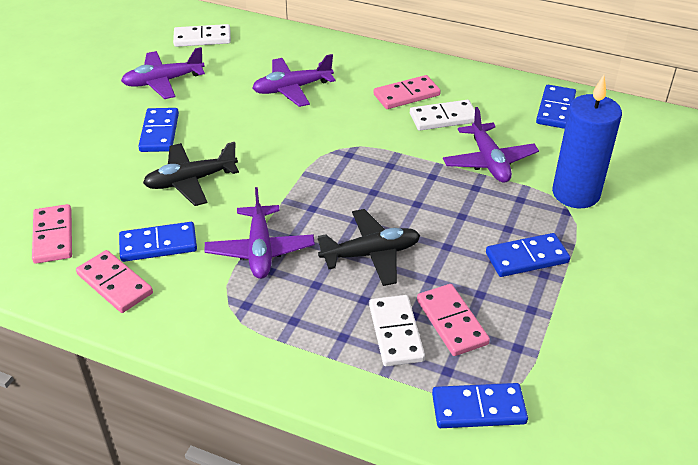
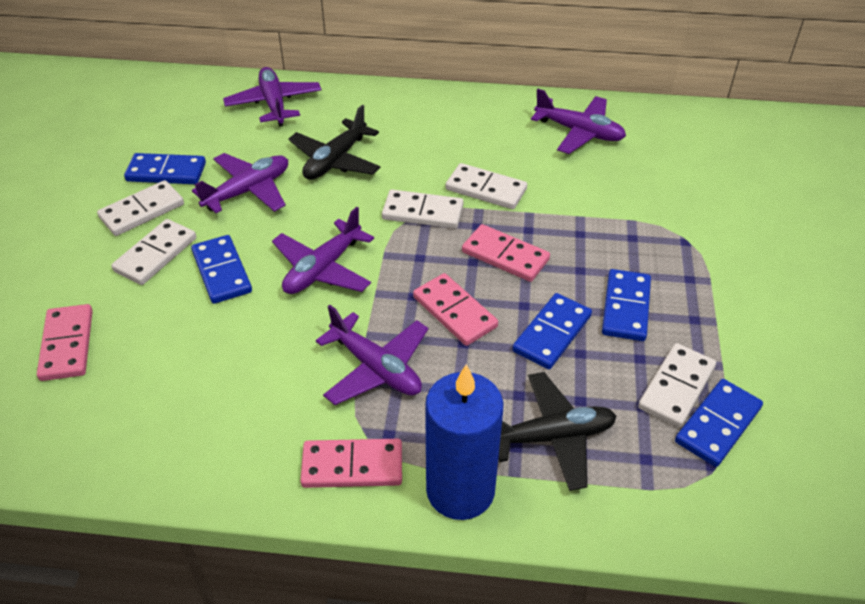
purple plane: 4 -> 5
white domino: 3 -> 5

